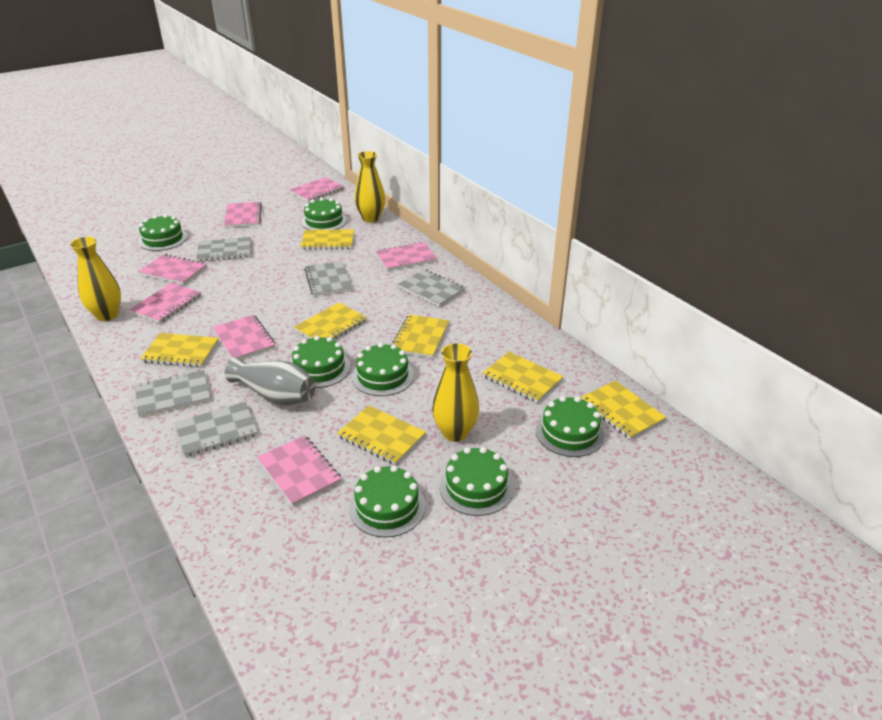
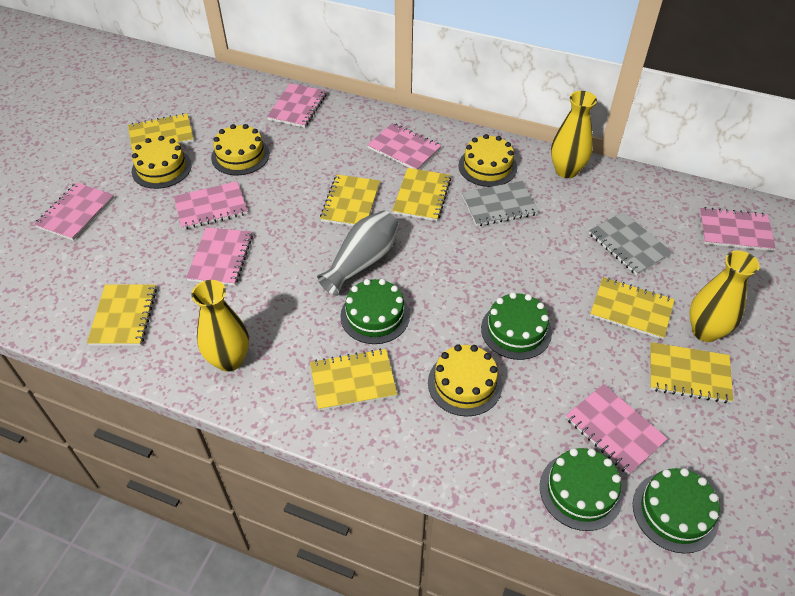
green cake: 7 -> 4
grey notebook: 5 -> 2
yellow cake: 0 -> 4

